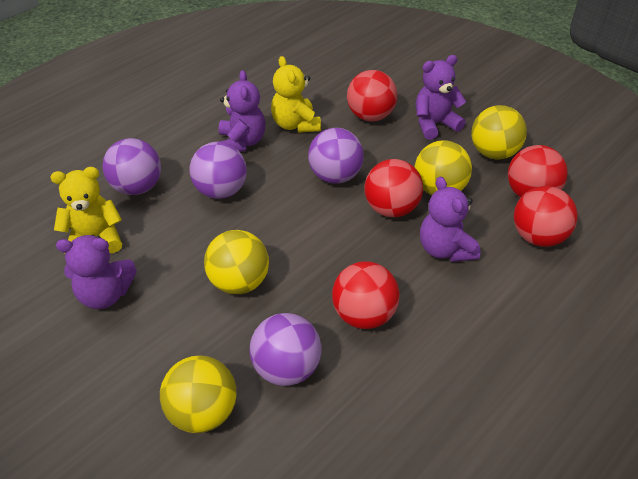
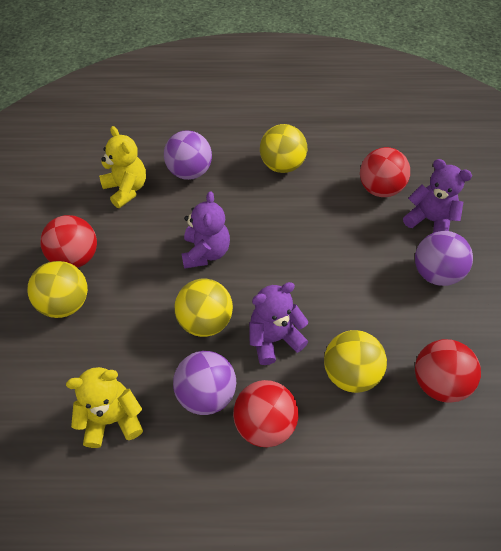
purple ball: 4 -> 3
purple teddy bear: 4 -> 3
red ball: 5 -> 4

